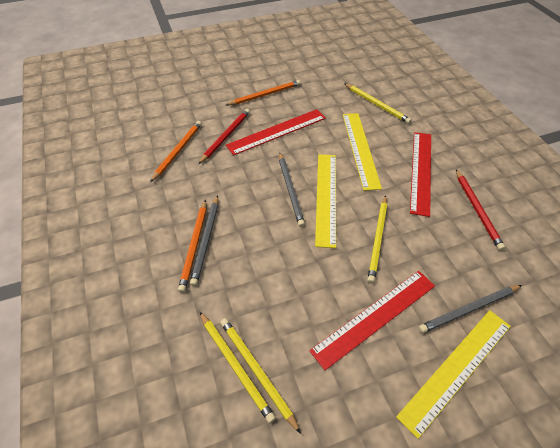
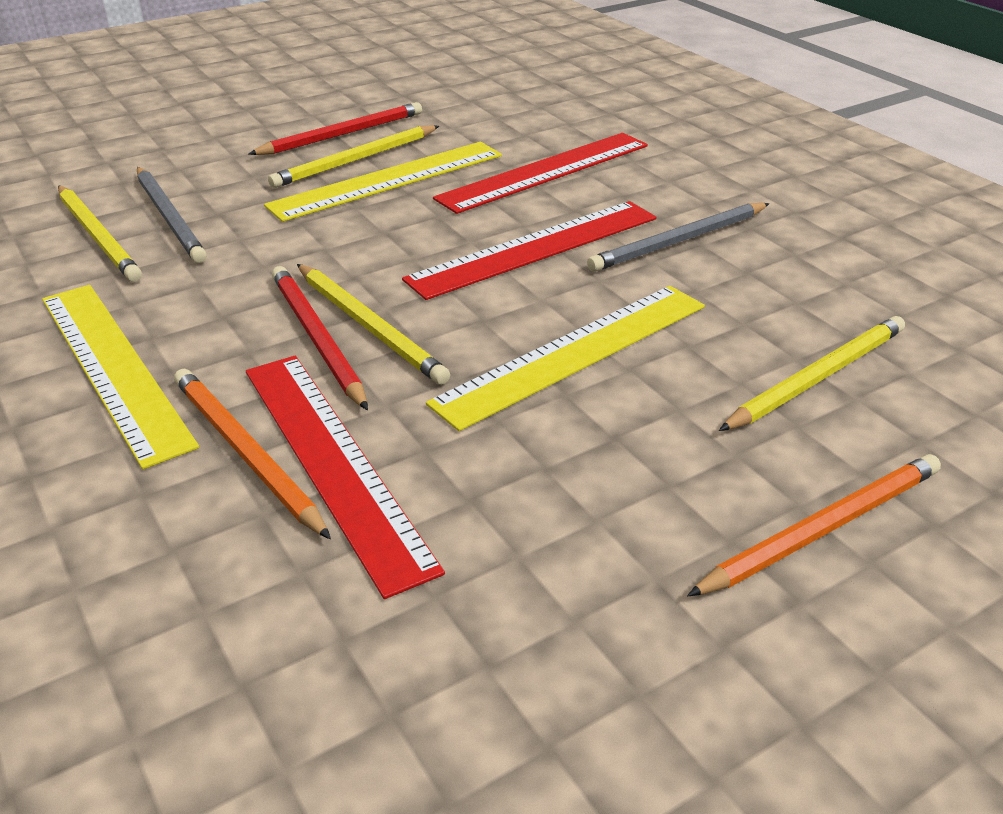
grey pencil: 3 -> 2
orange pencil: 3 -> 2

